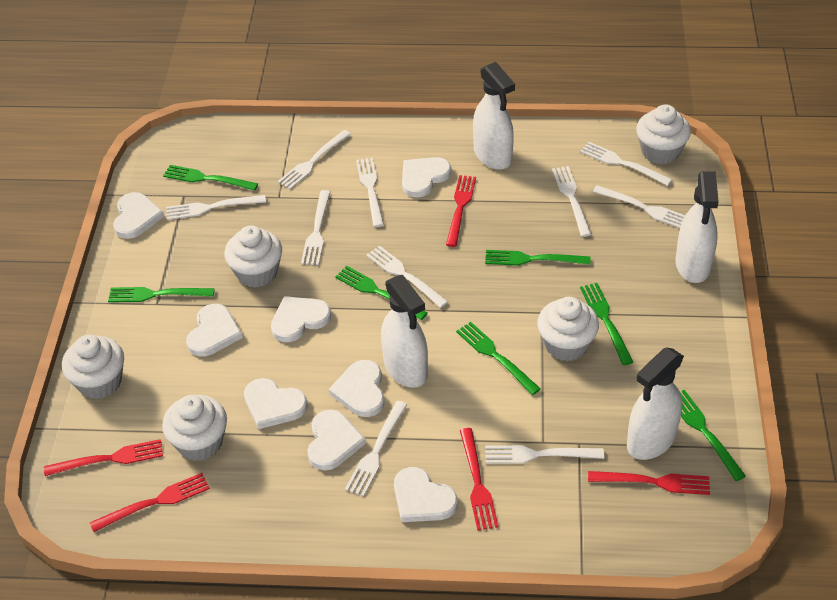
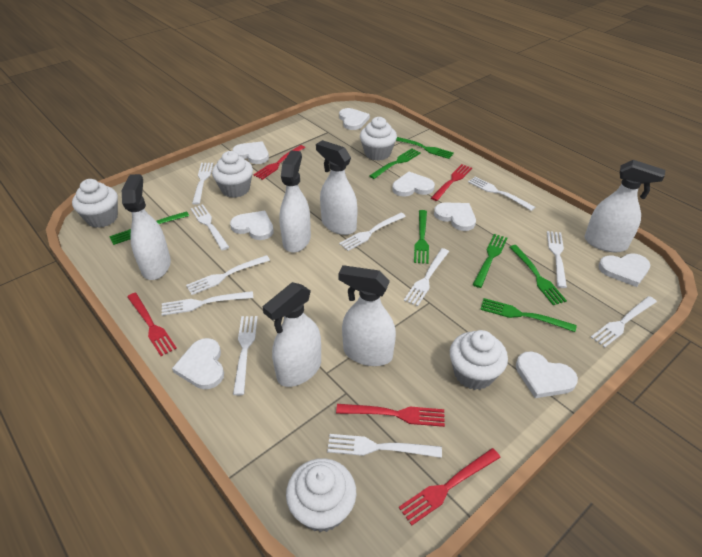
white fork: 10 -> 11
white spray bottle: 4 -> 6

